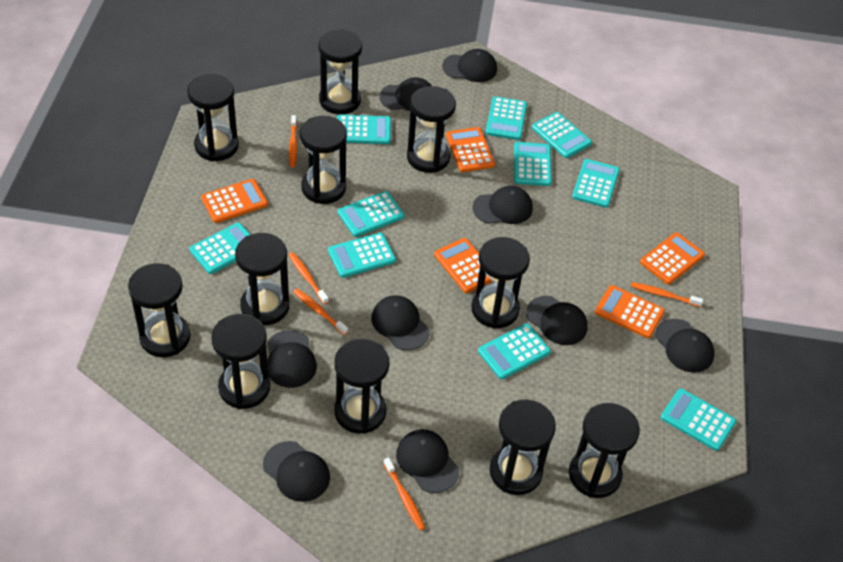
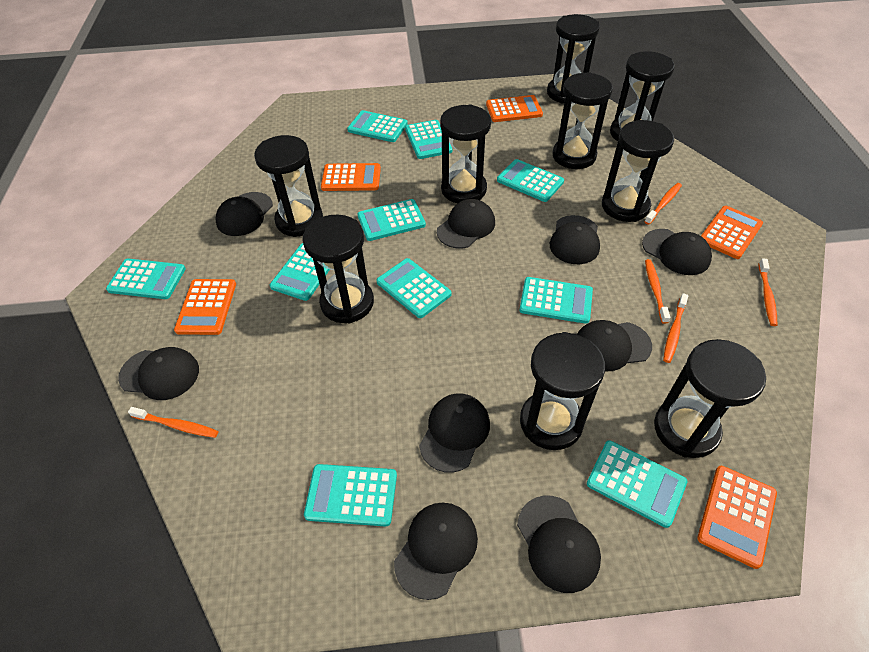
black hourglass: 11 -> 9

